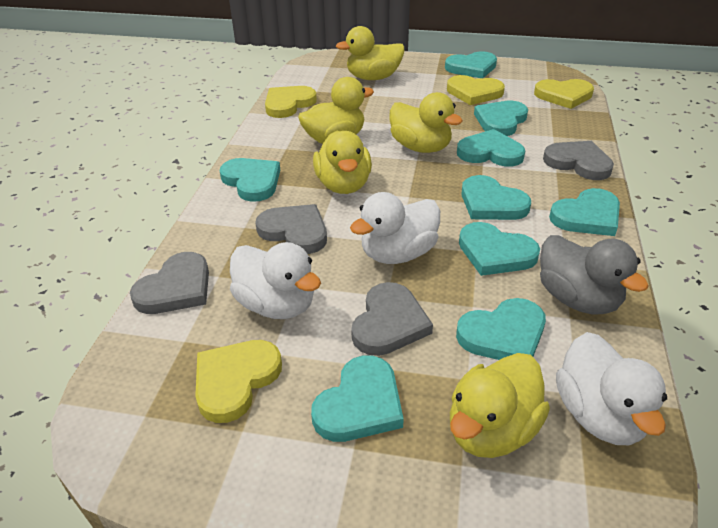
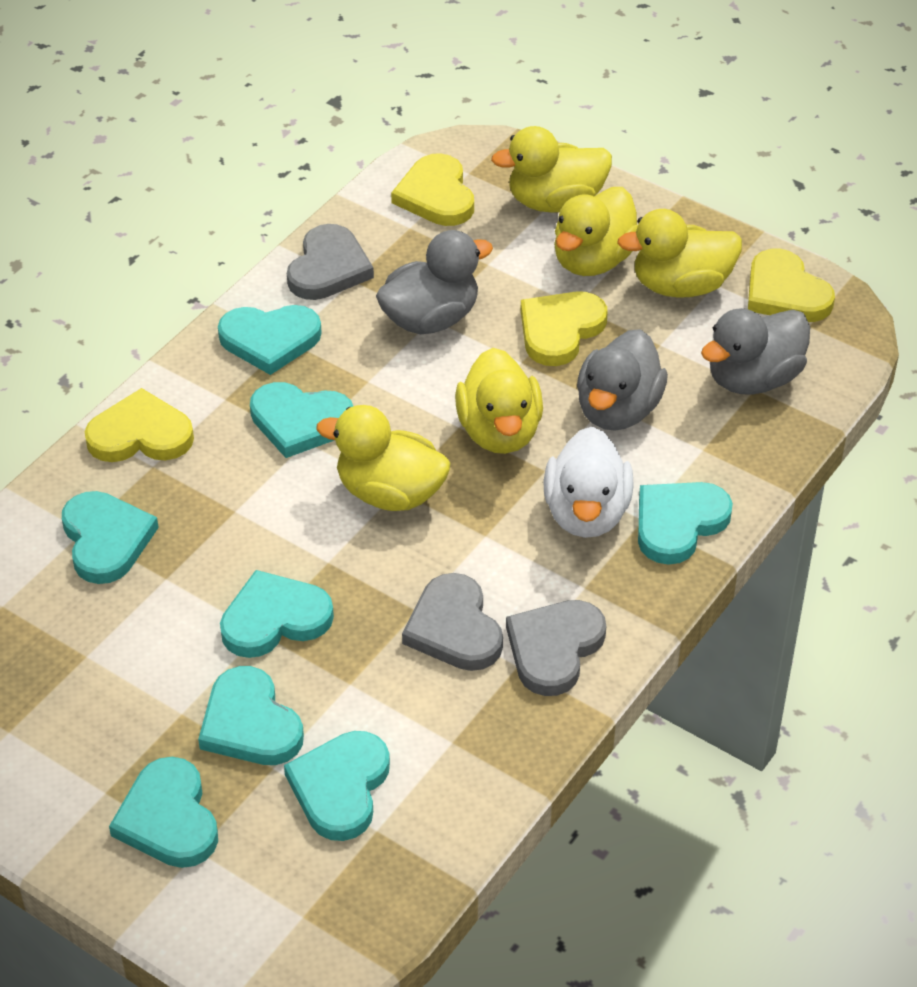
grey duck: 1 -> 3
grey heart: 4 -> 3
turquoise heart: 9 -> 8
white duck: 3 -> 1

